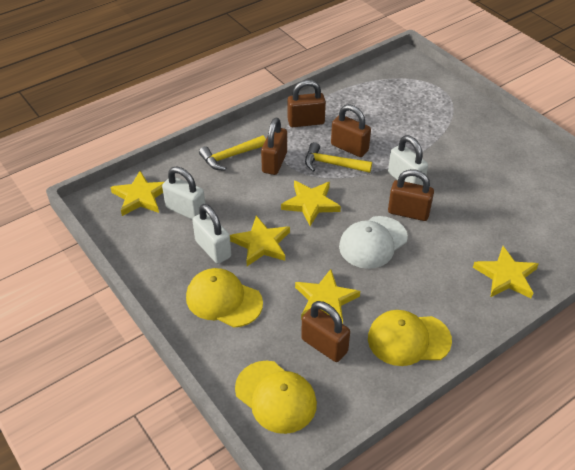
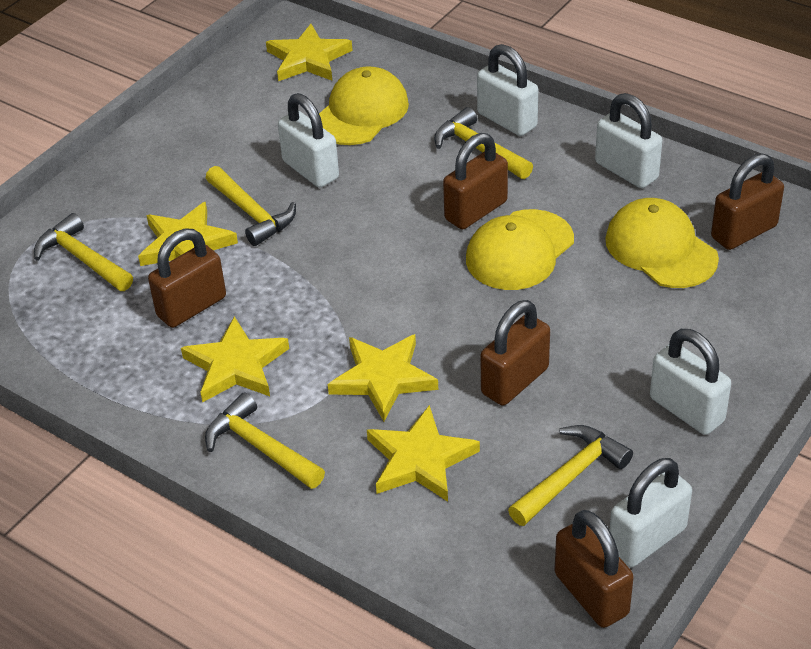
white cap: 1 -> 0
white padlock: 3 -> 5
yellow hammer: 2 -> 5

